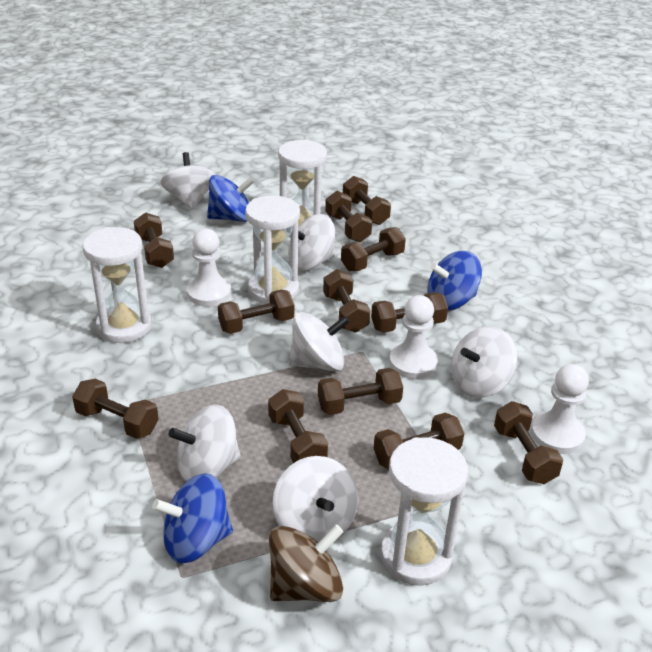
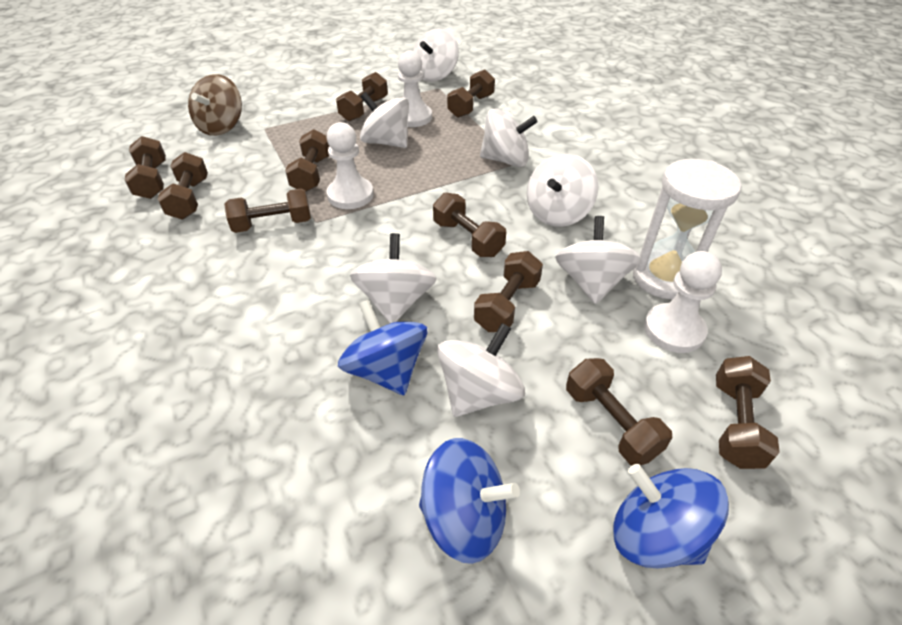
brown dumbbell: 12 -> 10
white hourglass: 4 -> 1
white spinning top: 6 -> 7

